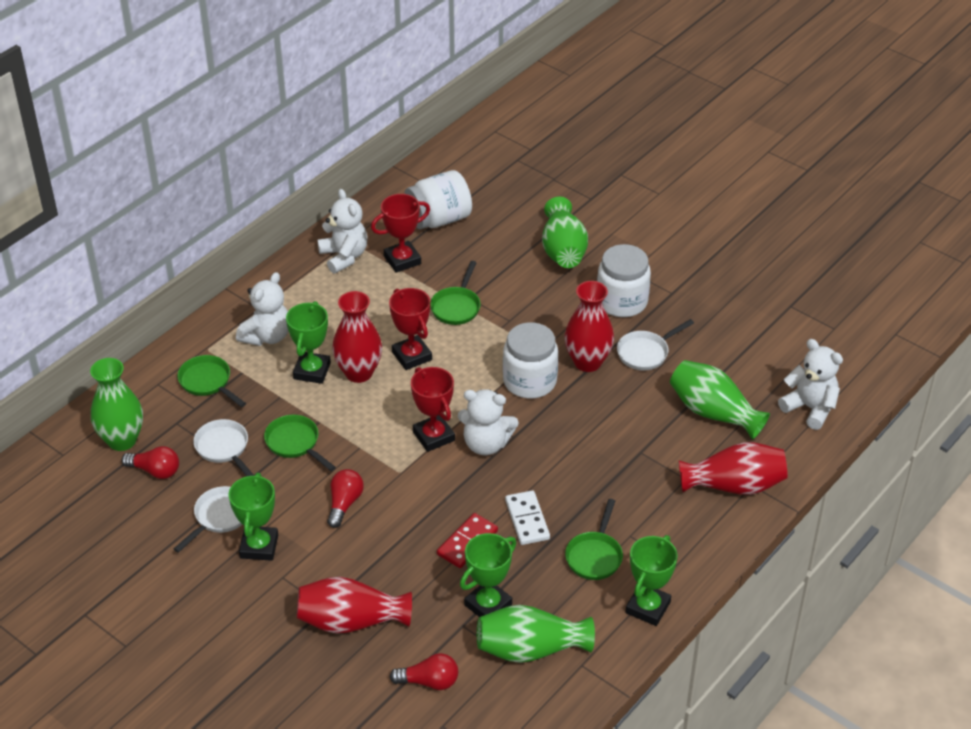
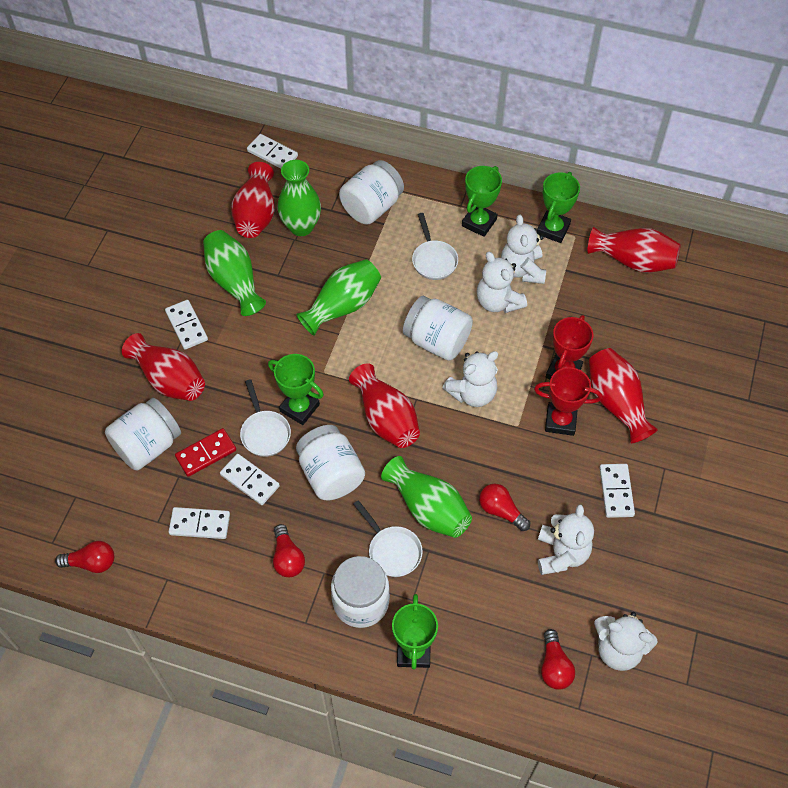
green pan: 4 -> 0
red light bulb: 3 -> 4
red trophy: 3 -> 2
red vase: 4 -> 5
white domino: 1 -> 5
white jar: 3 -> 5
white teddy bear: 4 -> 5

